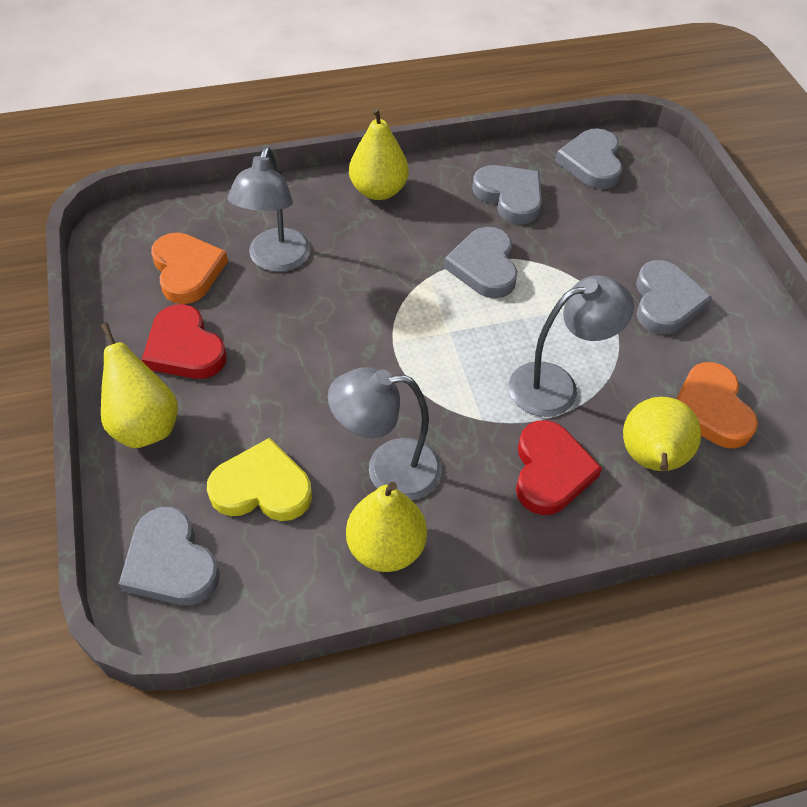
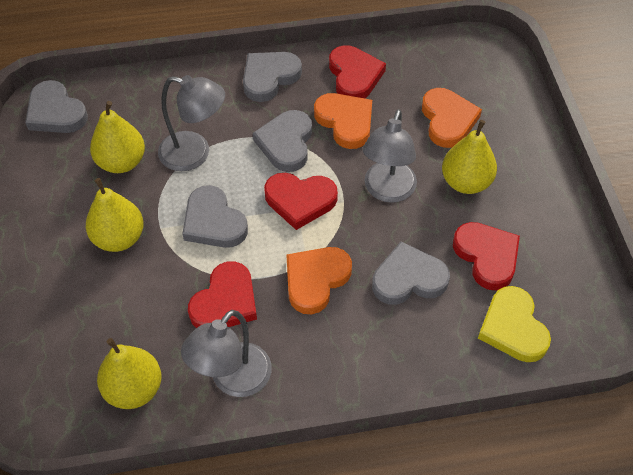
orange heart: 2 -> 3
red heart: 2 -> 4

